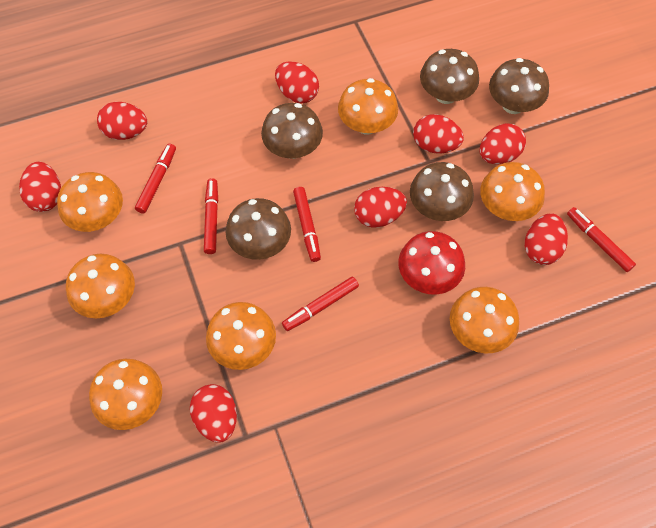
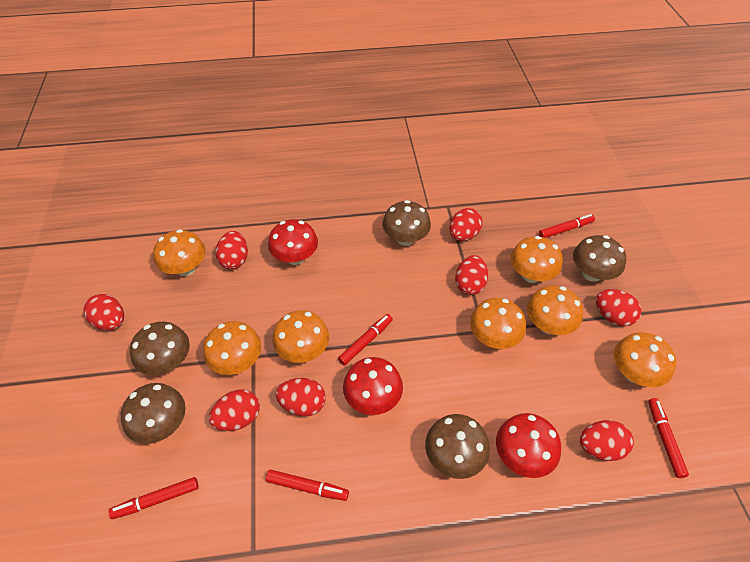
red mushroom: 1 -> 3

